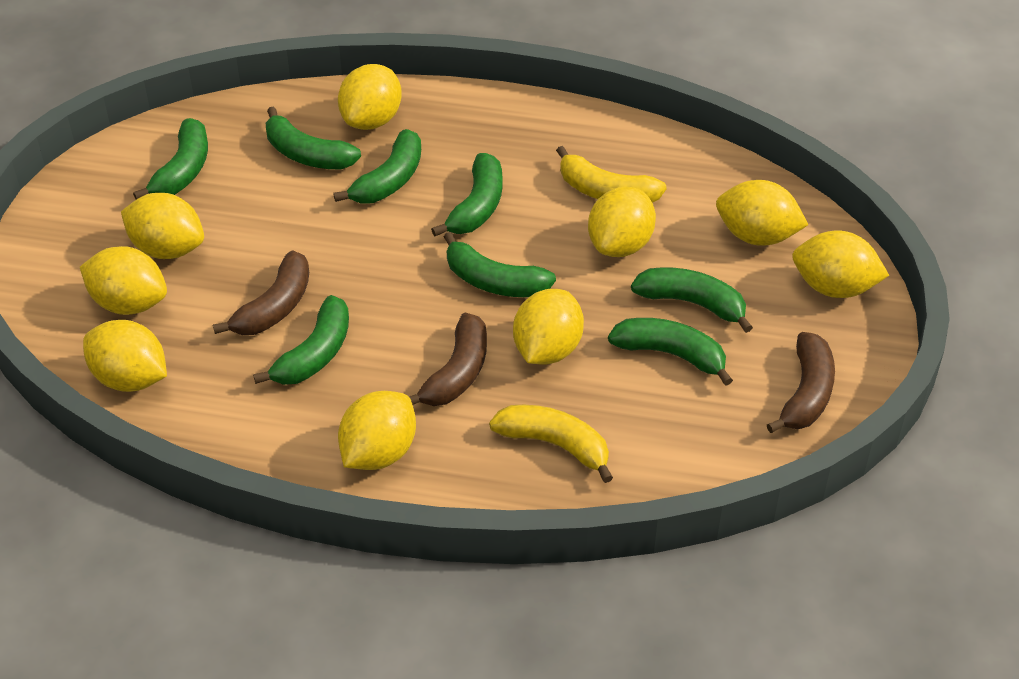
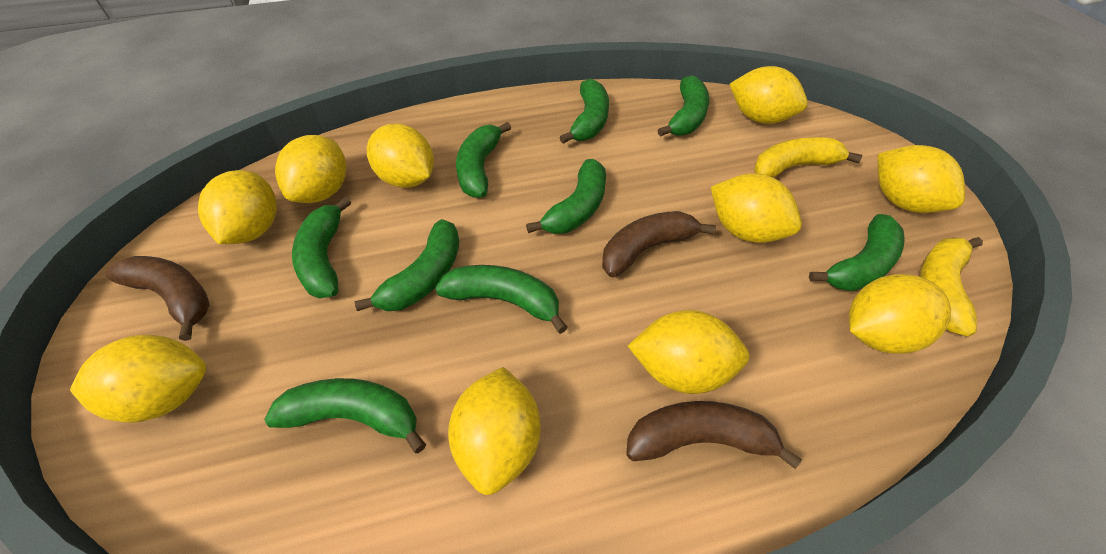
green banana: 8 -> 9
yellow lemon: 9 -> 10

